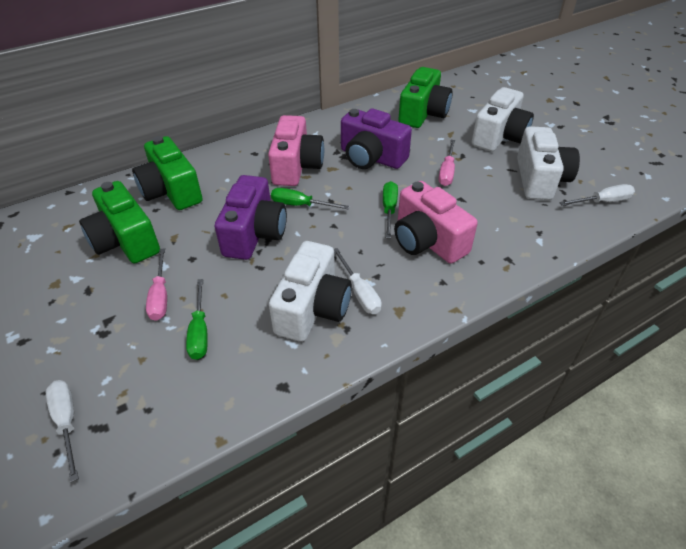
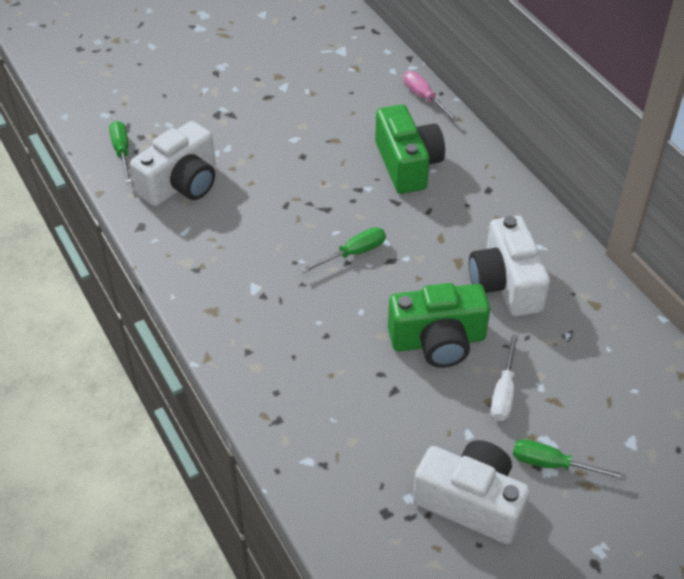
green camera: 3 -> 2
pink camera: 2 -> 0
pink screwdriver: 2 -> 1
purple camera: 2 -> 0
white screwdriver: 3 -> 1

